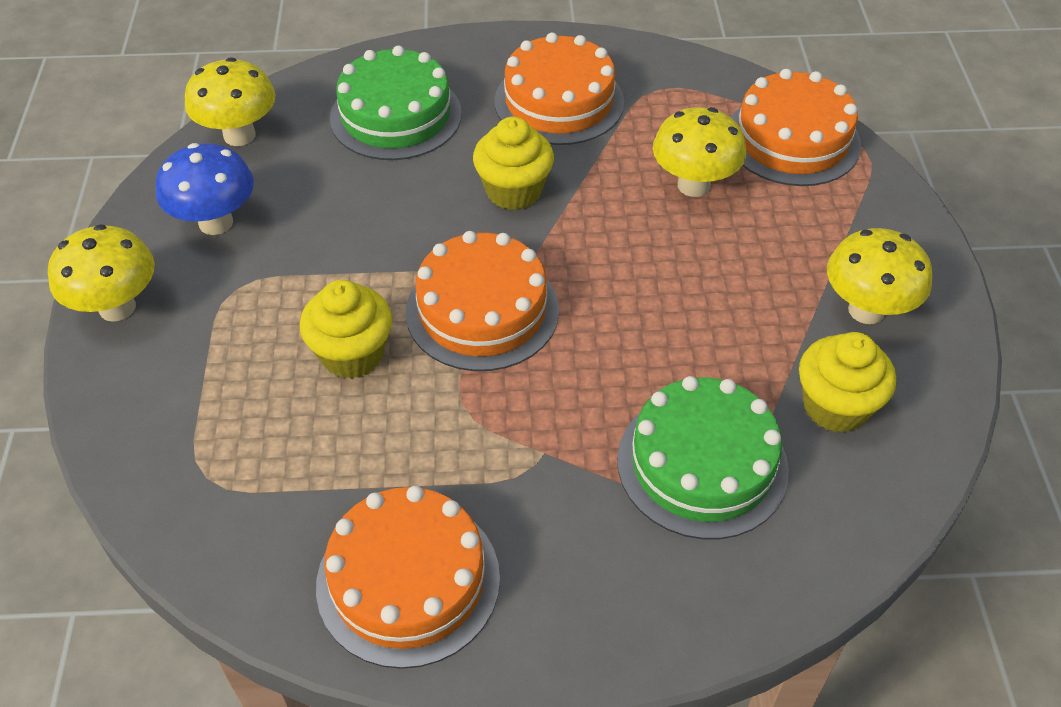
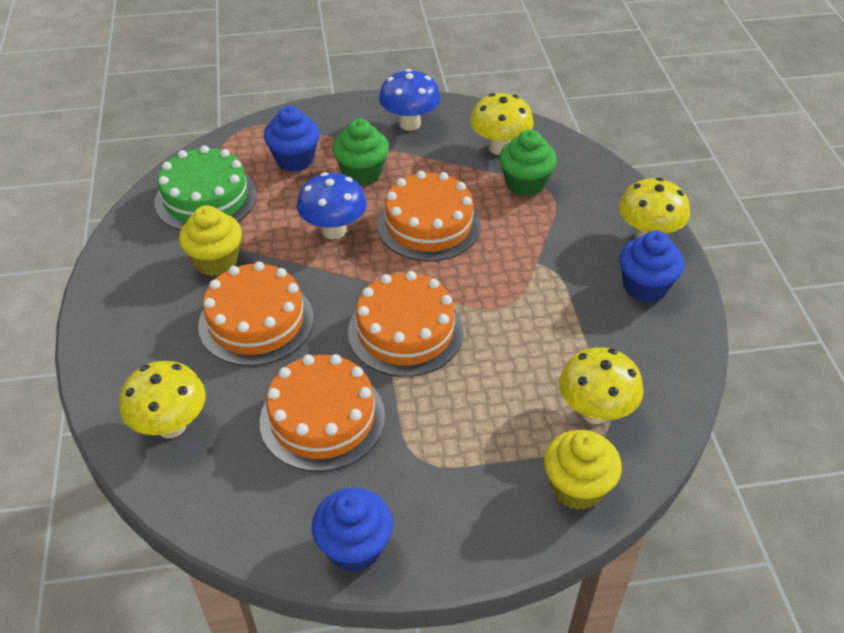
blue cupcake: 0 -> 3
blue mushroom: 1 -> 2
green cake: 2 -> 1
green cupcake: 0 -> 2
yellow cupcake: 3 -> 2

